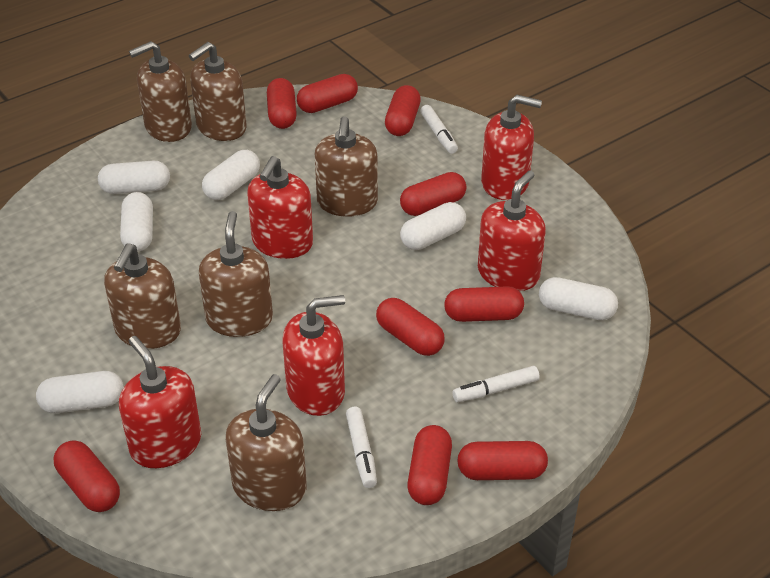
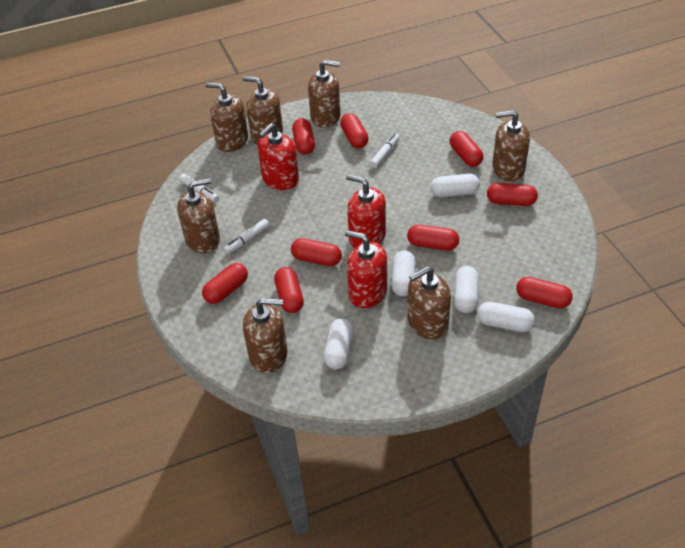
brown soap dispenser: 6 -> 7
red soap dispenser: 5 -> 3
white capsule: 6 -> 5

